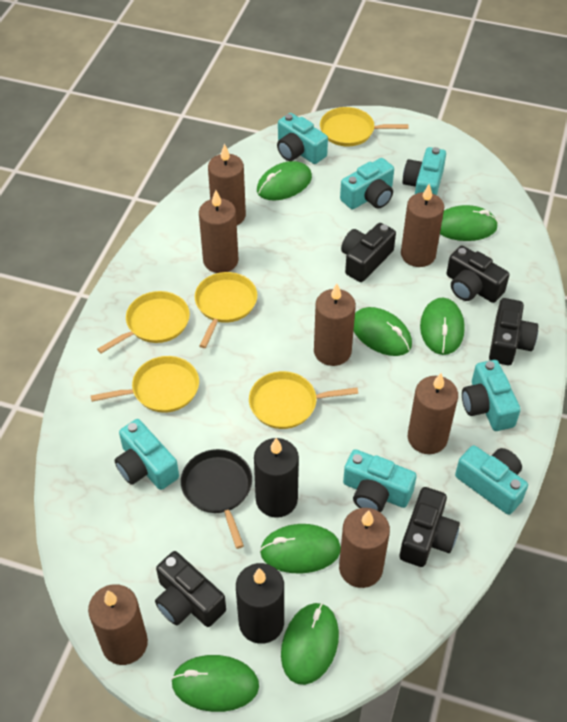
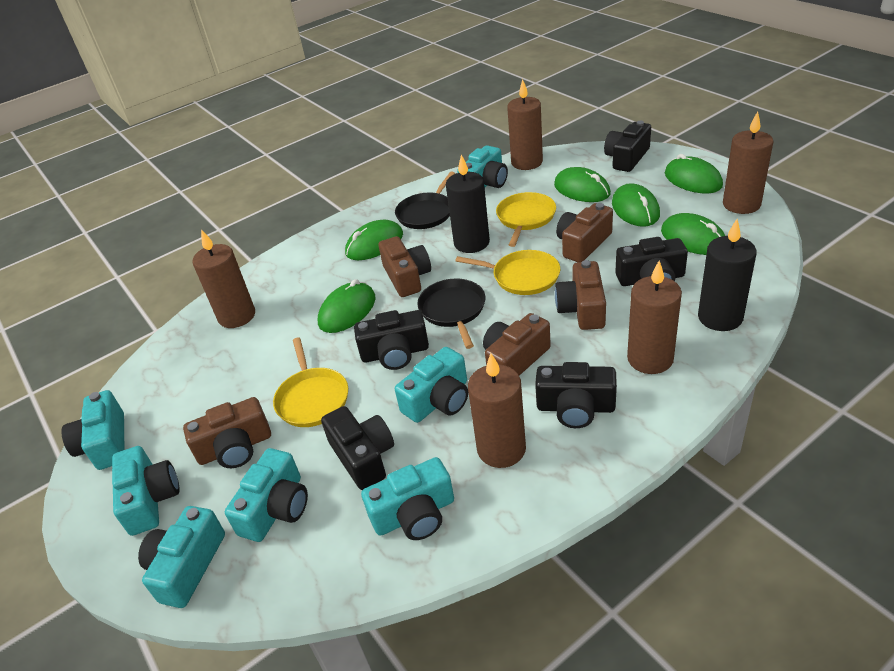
black pan: 1 -> 2
brown camera: 0 -> 5
brown candle: 7 -> 5
green mouse: 7 -> 6
yellow pan: 5 -> 3

